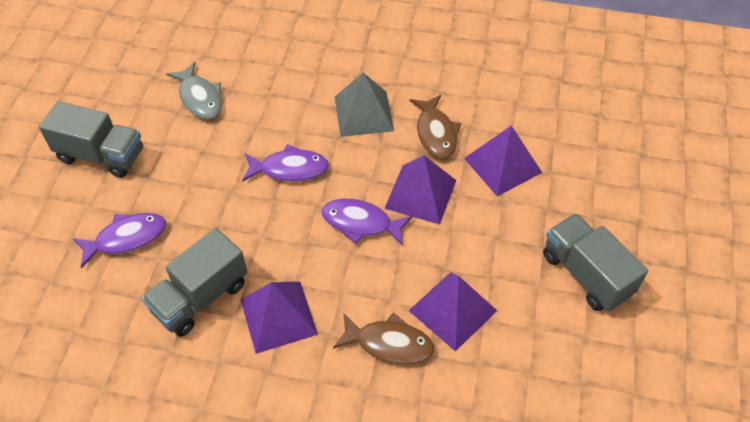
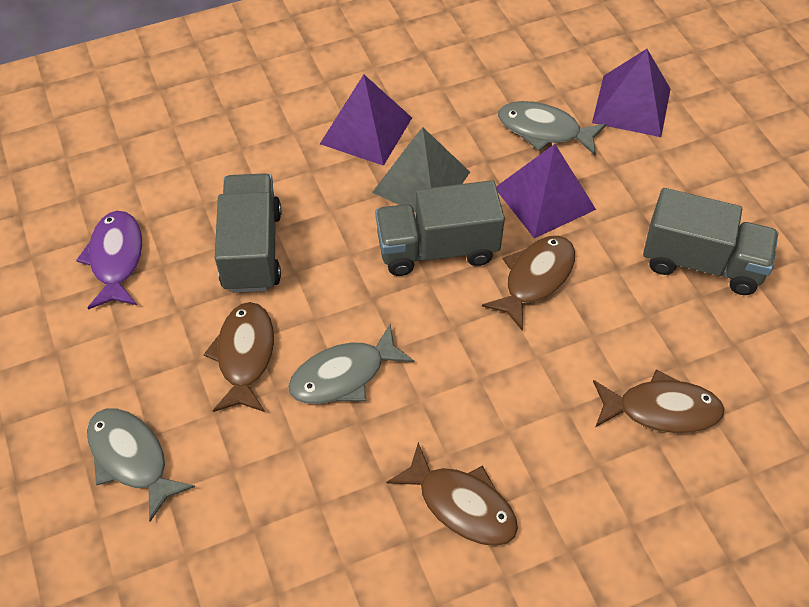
brown fish: 2 -> 4
grey fish: 1 -> 3
purple fish: 3 -> 1
purple pyramid: 4 -> 3

